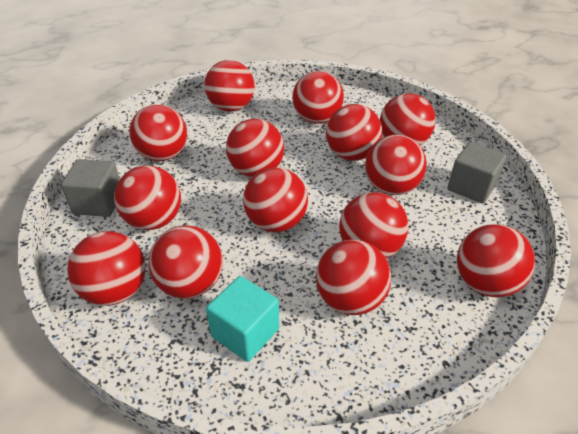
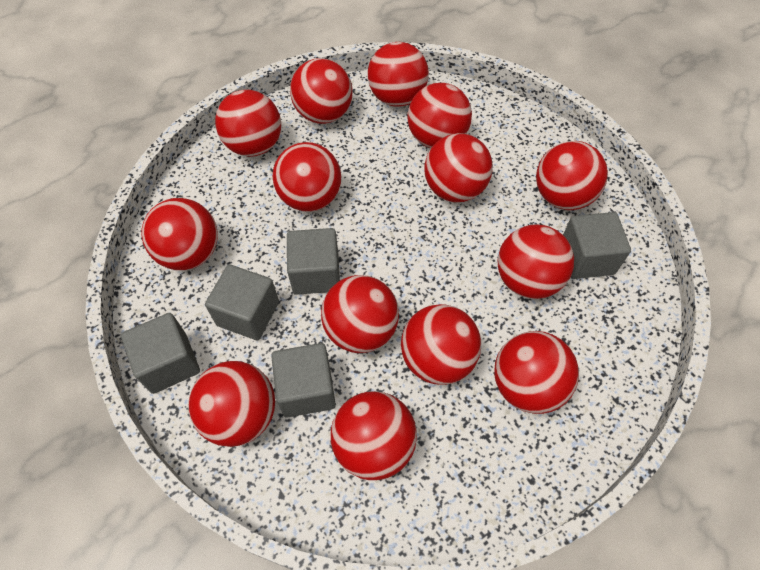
grey cube: 2 -> 5
turquoise cube: 1 -> 0

